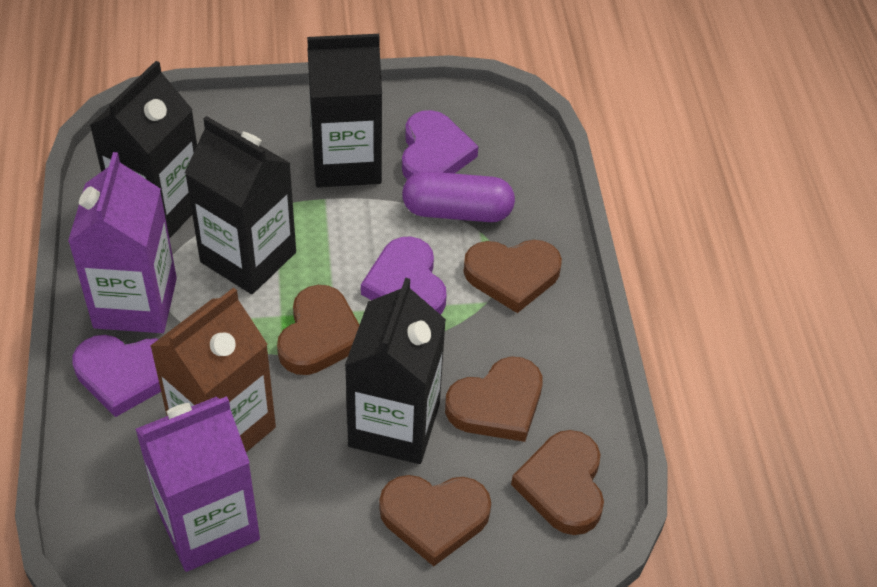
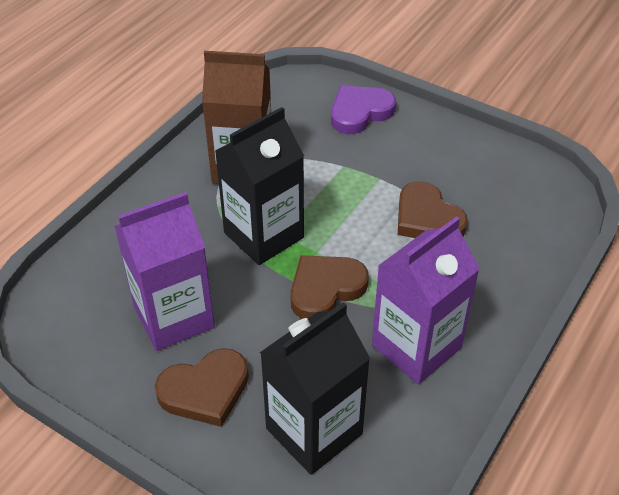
black carton: 4 -> 2
brown heart: 5 -> 3
purple capsule: 1 -> 0
purple heart: 3 -> 1

